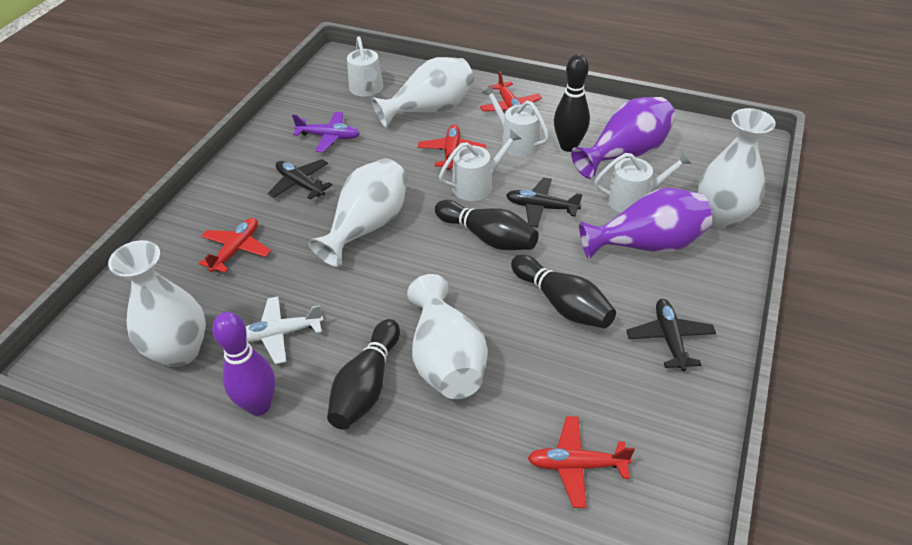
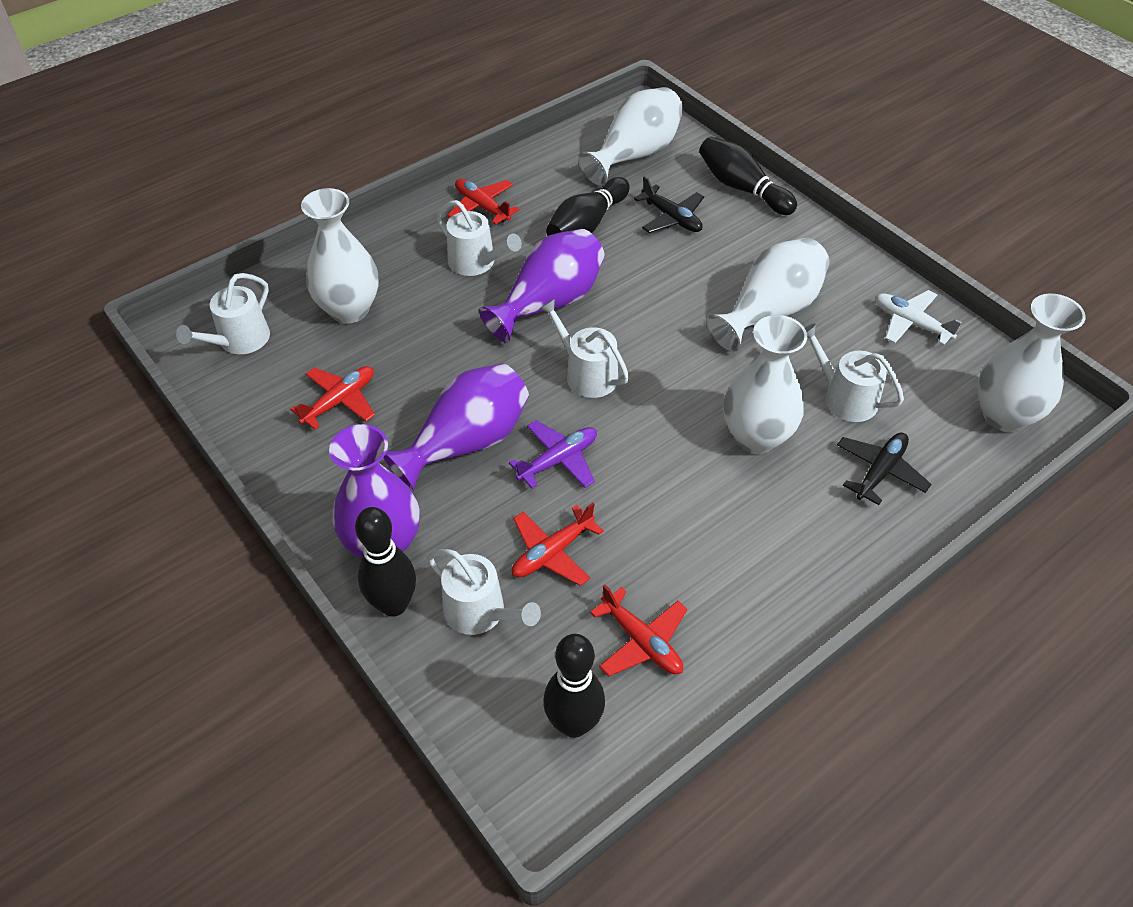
black plane: 3 -> 2
purple bowling pin: 1 -> 0
purple vase: 2 -> 3
white watering can: 4 -> 5

